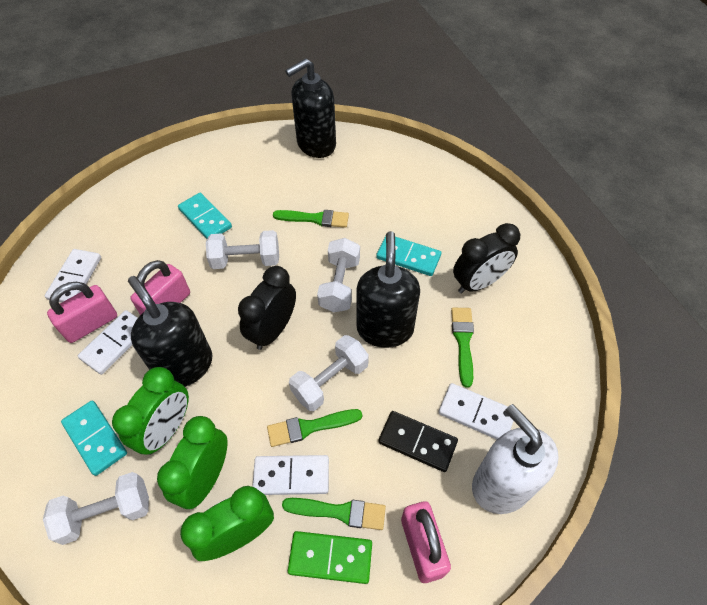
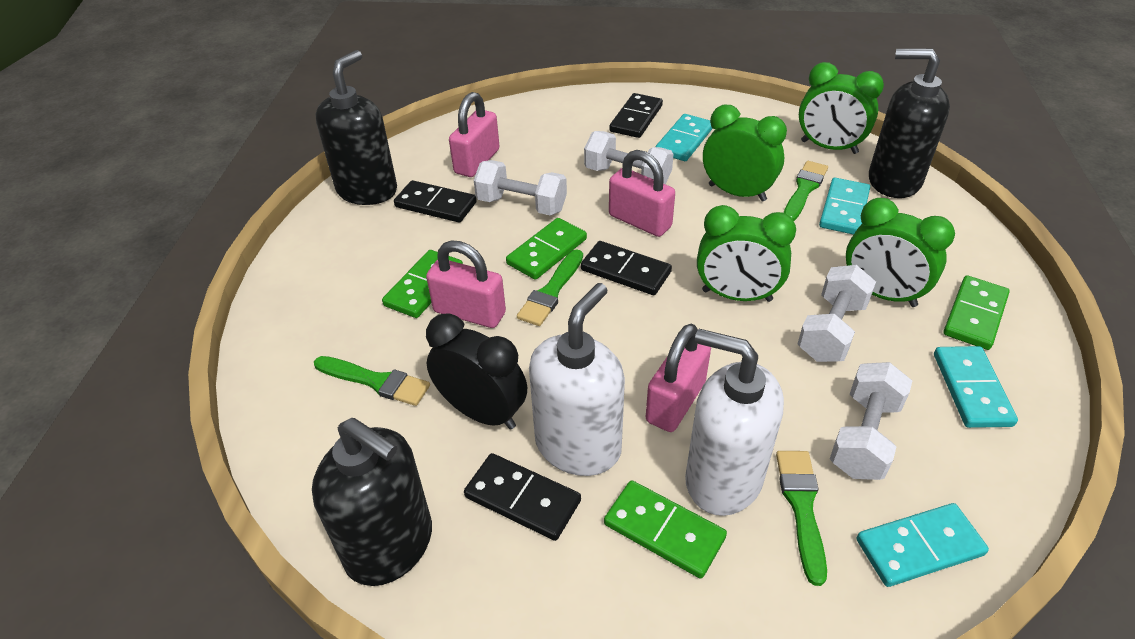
black clock: 2 -> 1
black domino: 1 -> 4
green clock: 3 -> 4
green domino: 1 -> 4
pink padlock: 3 -> 4
turquoise domino: 3 -> 4
white domino: 4 -> 0
white soap dispenser: 1 -> 2

